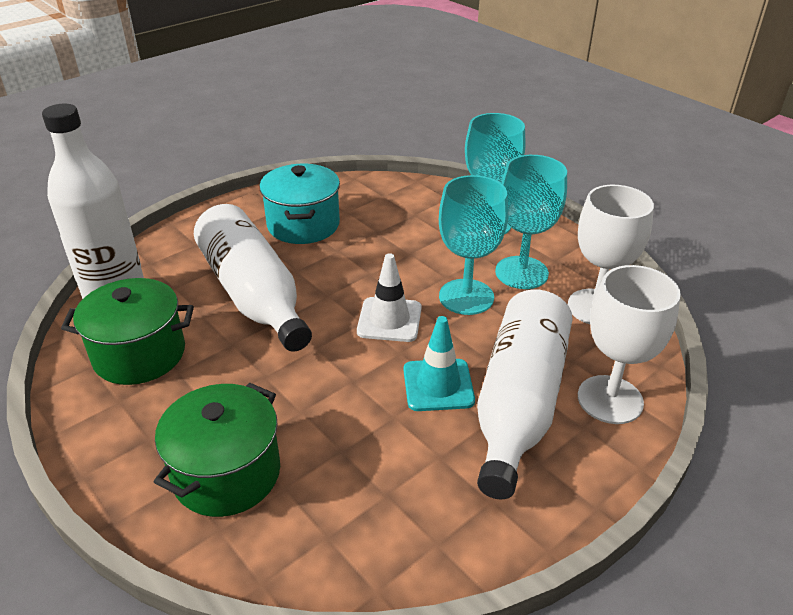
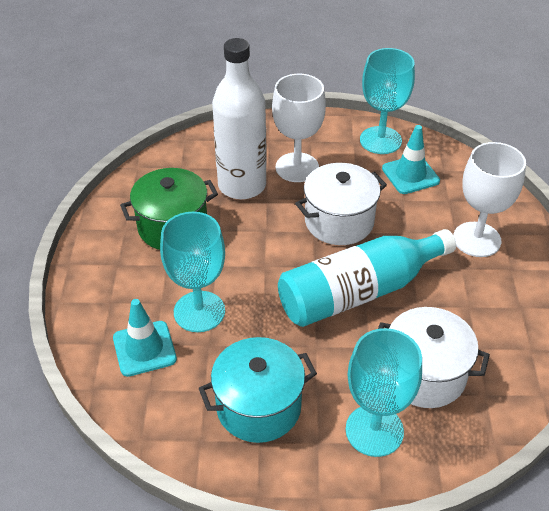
green pot: 2 -> 1
turquoise bottle: 0 -> 1
turquoise traffic cone: 1 -> 2
white bottle: 3 -> 1
white pot: 0 -> 2
white traffic cone: 1 -> 0

